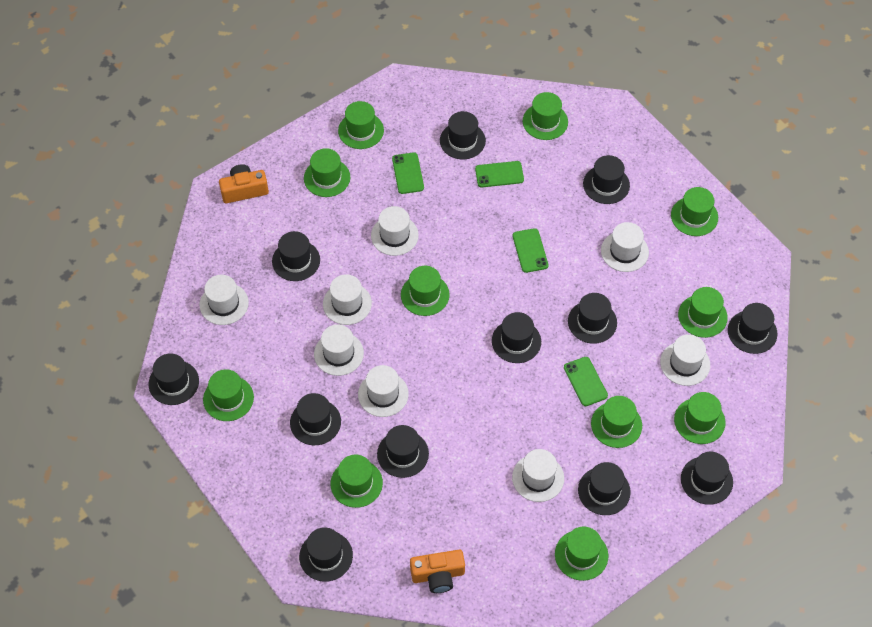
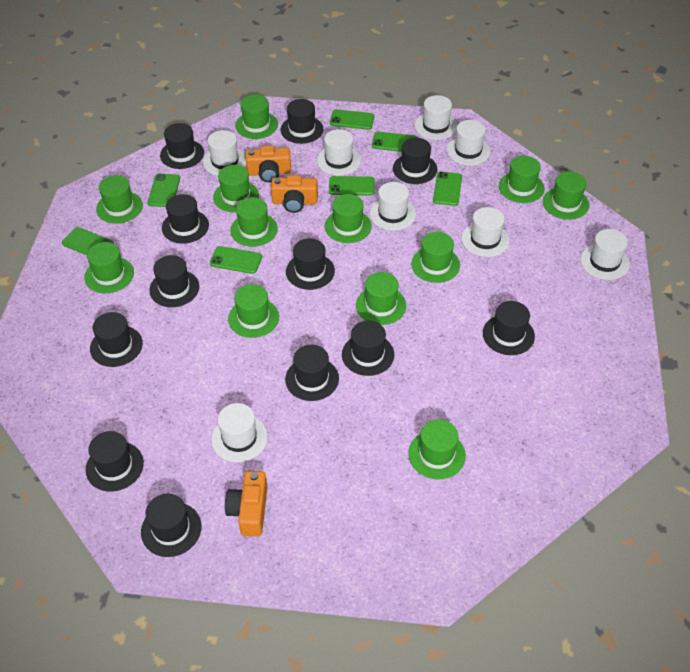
green hat: 11 -> 12
green phone: 4 -> 7
orange camera: 2 -> 3

